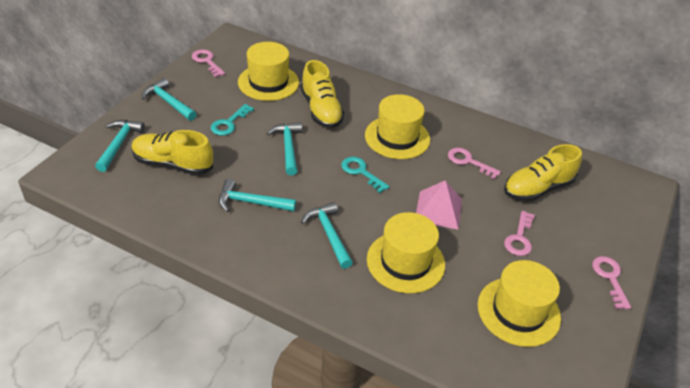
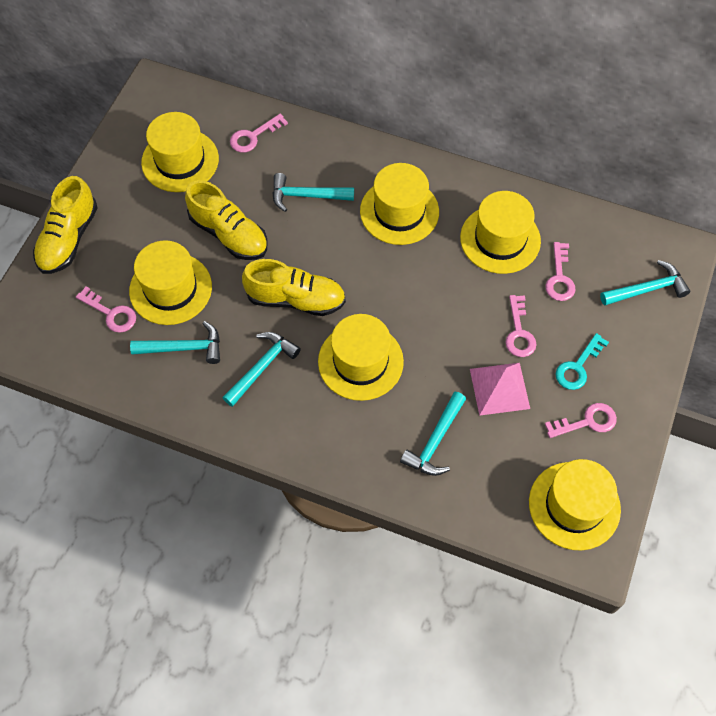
pink key: 4 -> 5
turquoise key: 2 -> 1
yellow hat: 4 -> 6

